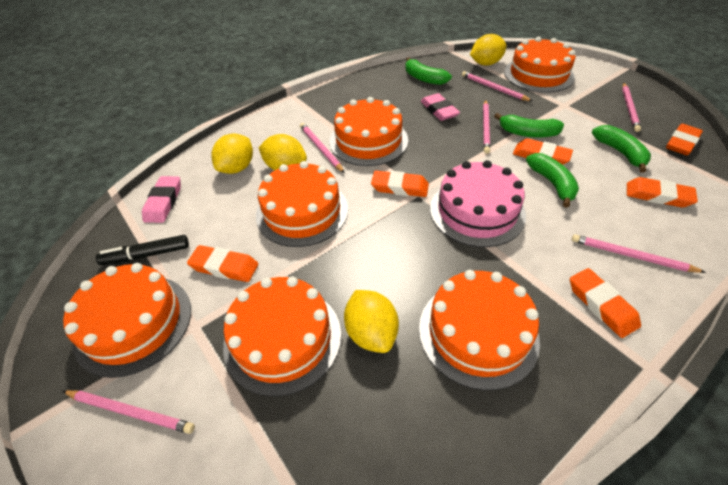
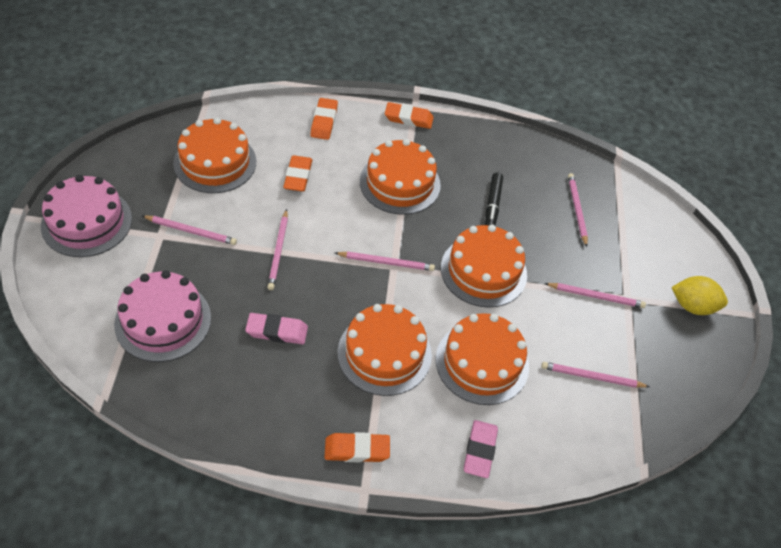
green banana: 4 -> 0
orange cake: 6 -> 5
orange eraser: 6 -> 4
pink cake: 1 -> 2
yellow lemon: 4 -> 1

